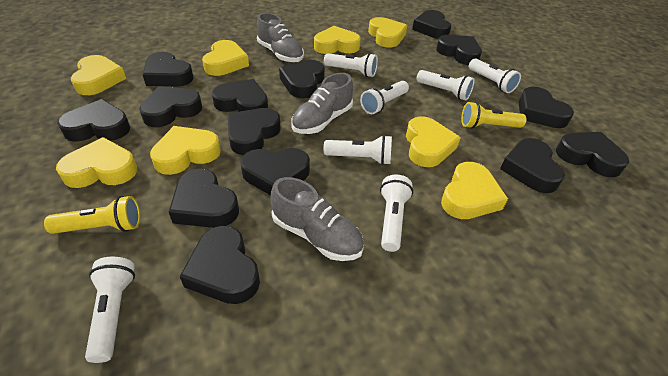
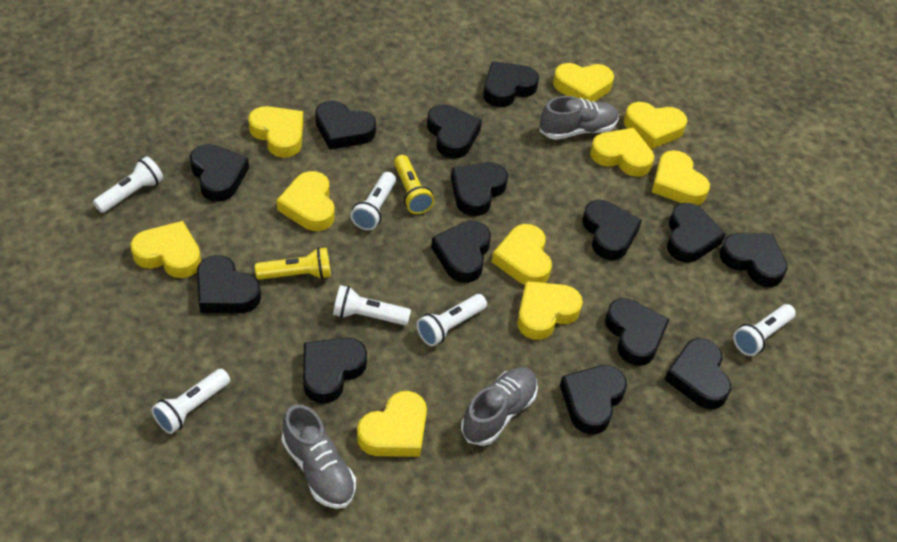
white flashlight: 7 -> 6
yellow heart: 8 -> 10

